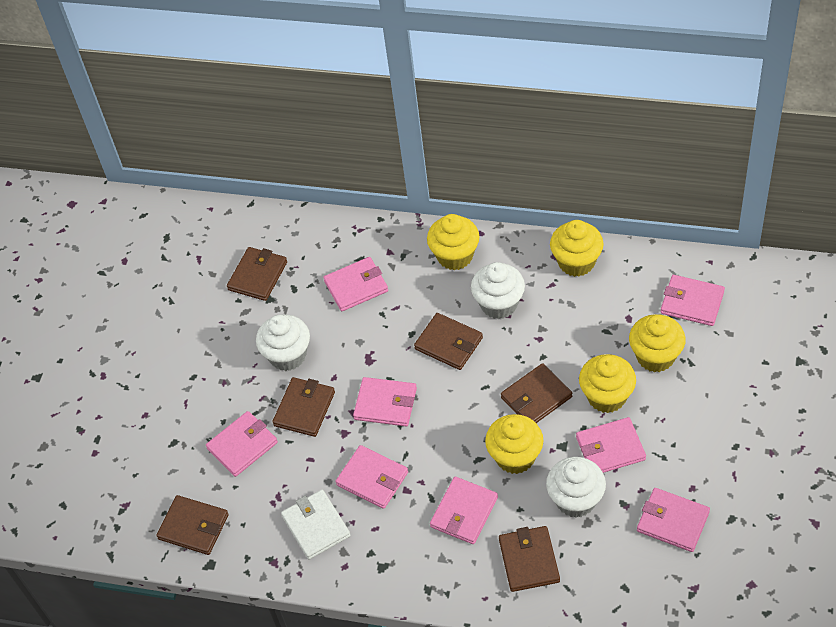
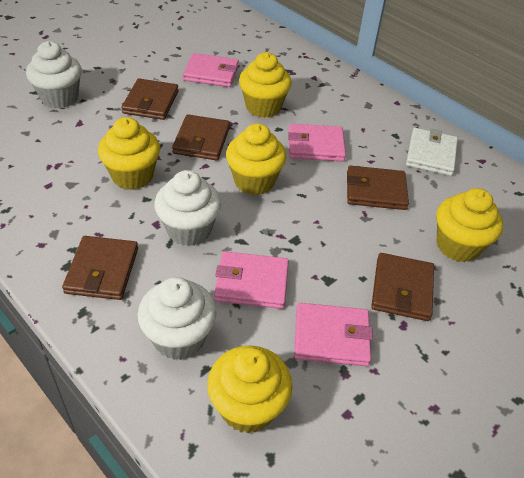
brown wallet: 6 -> 5
pink wallet: 8 -> 4

